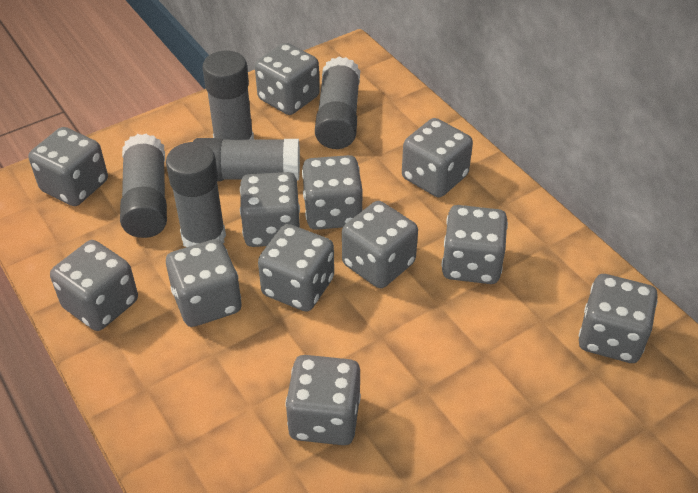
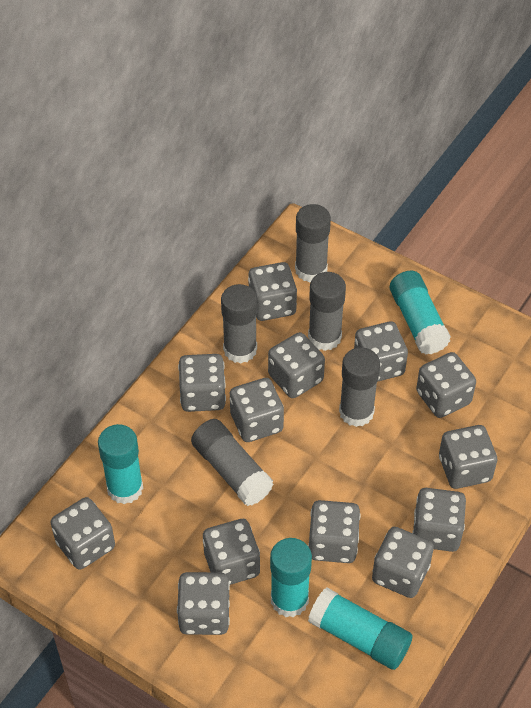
grey dice: 12 -> 13
turquoise glue stick: 0 -> 4

